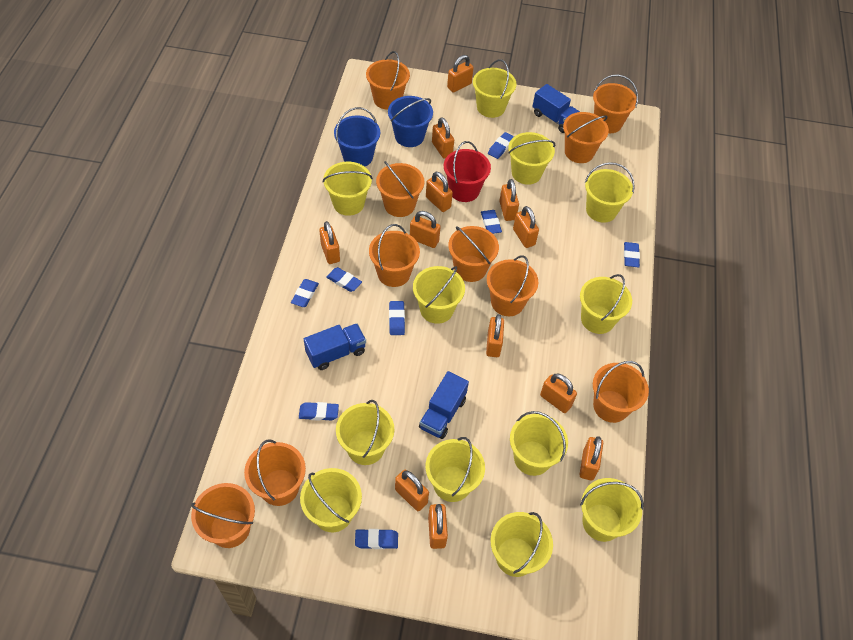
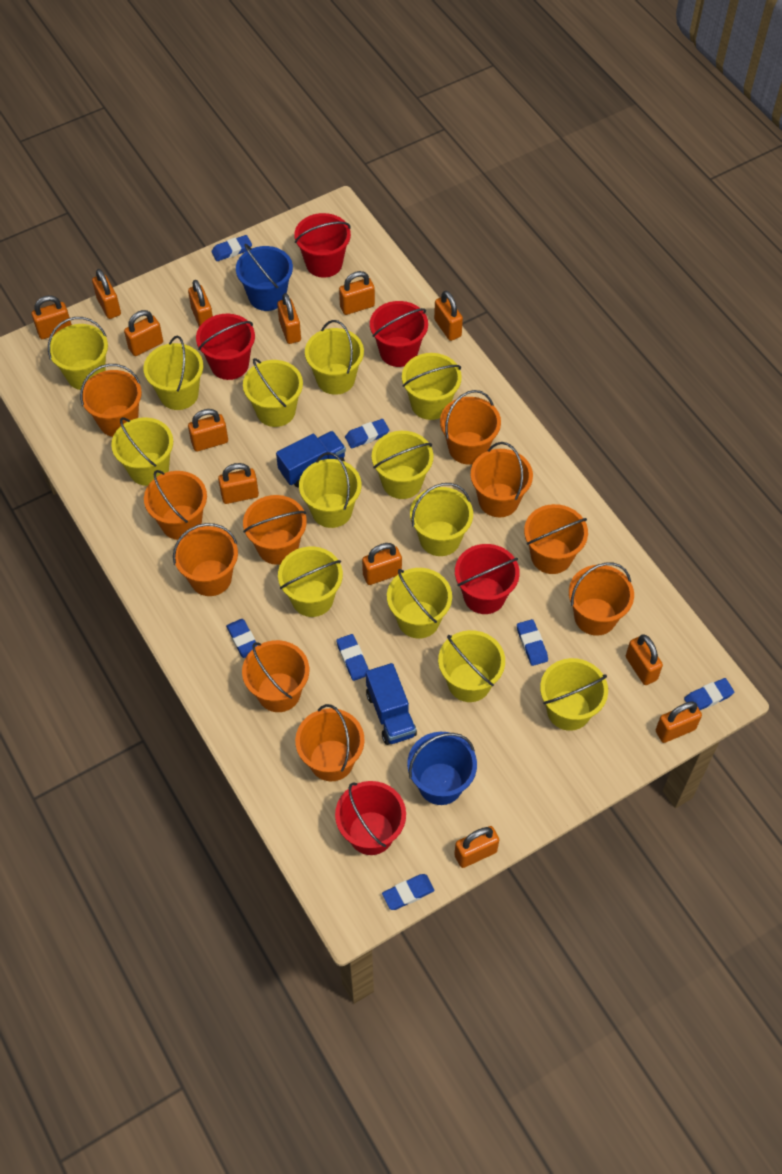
blue eraser: 8 -> 7
blue truck: 3 -> 2
orange padlock: 12 -> 13
red bucket: 1 -> 5
yellow bucket: 12 -> 13

